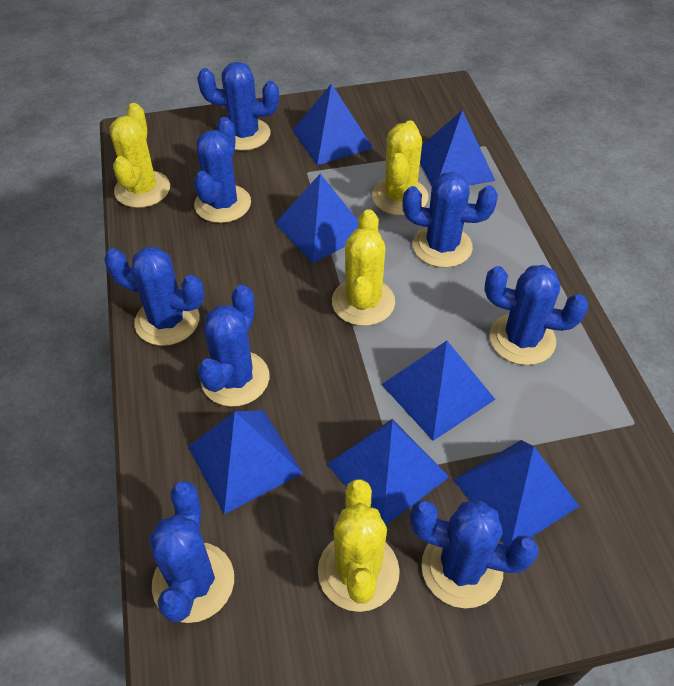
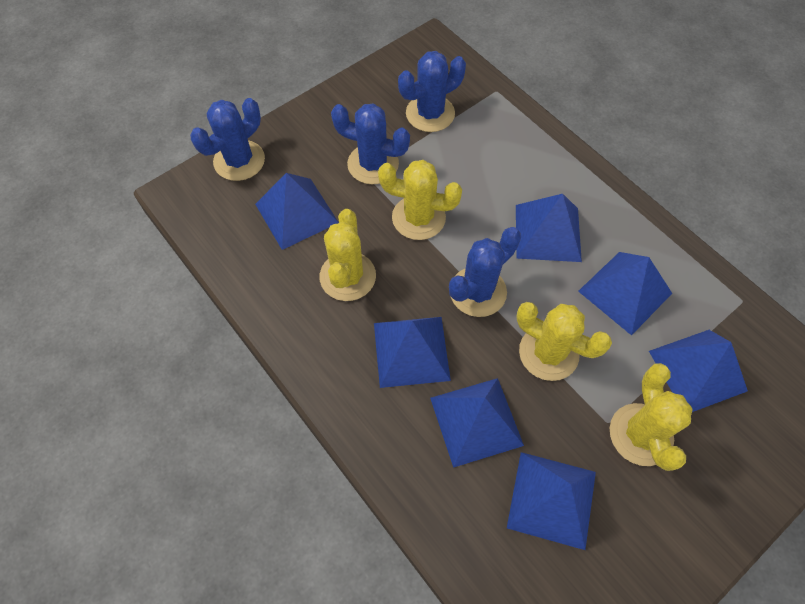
blue cactus: 8 -> 4

